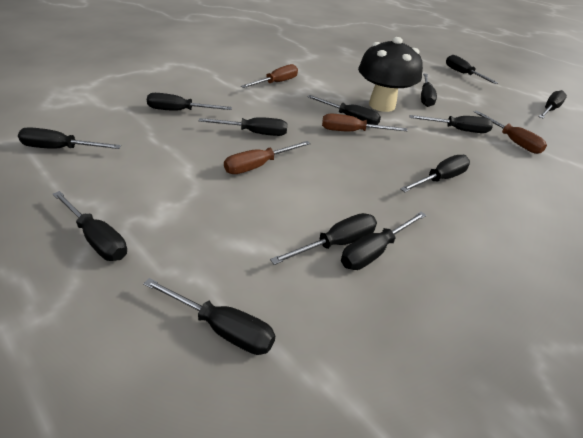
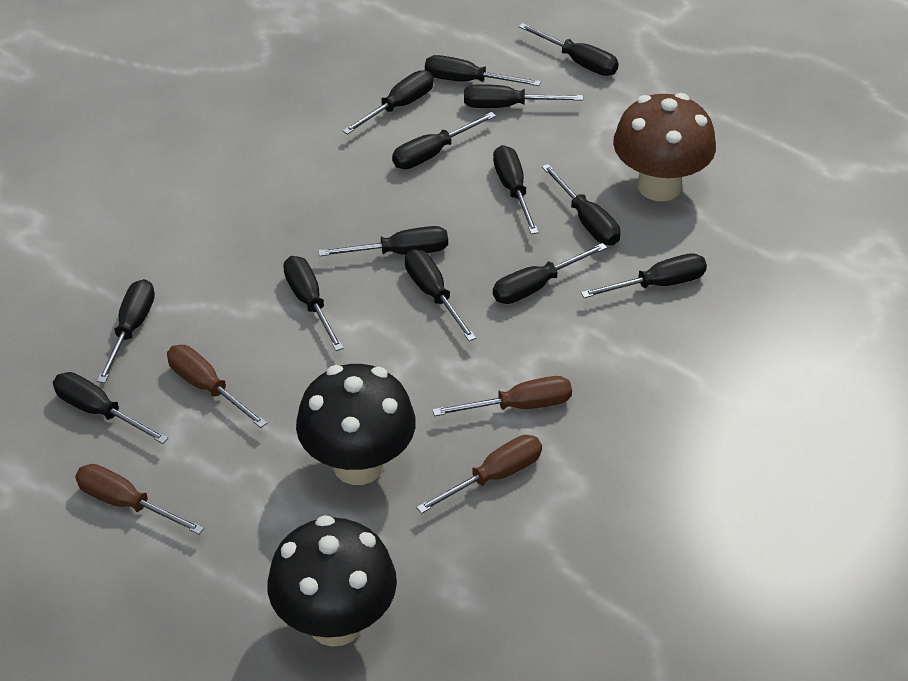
black mushroom: 1 -> 2
black screwdriver: 13 -> 14
brown mushroom: 0 -> 1

